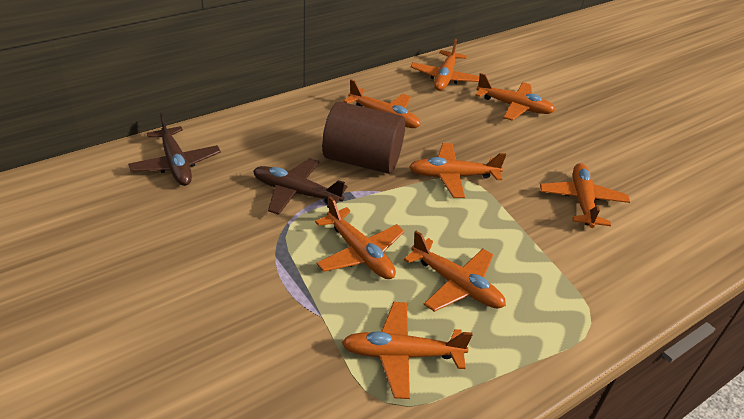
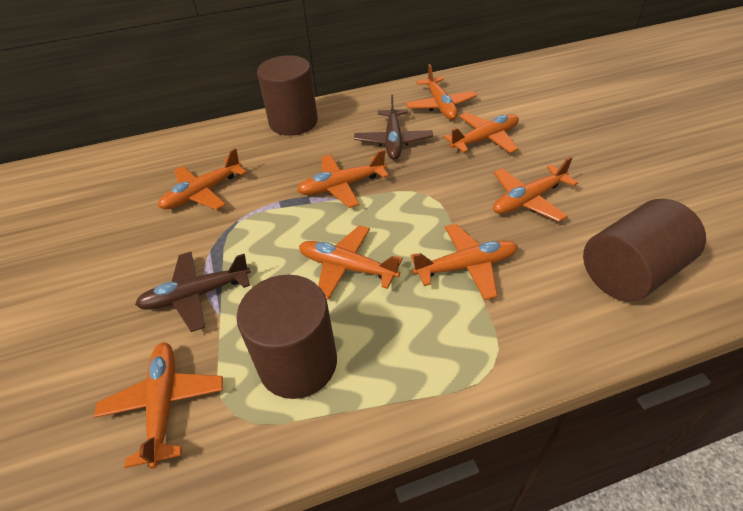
brown cylinder: 1 -> 3

